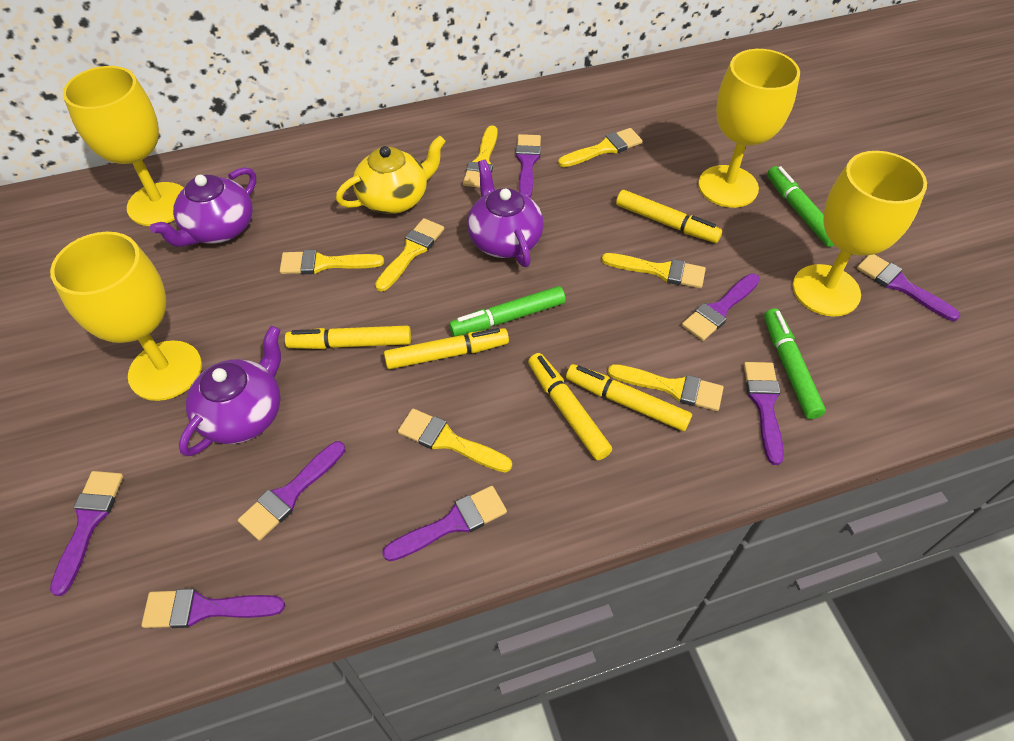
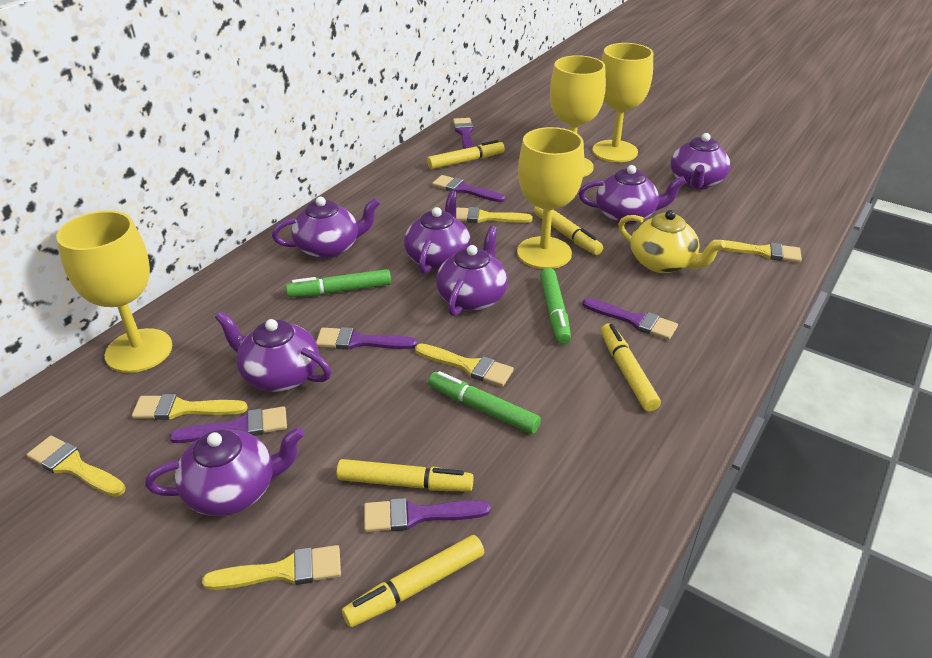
purple brush: 8 -> 6
purple teapot: 3 -> 7
yellow brush: 7 -> 6

